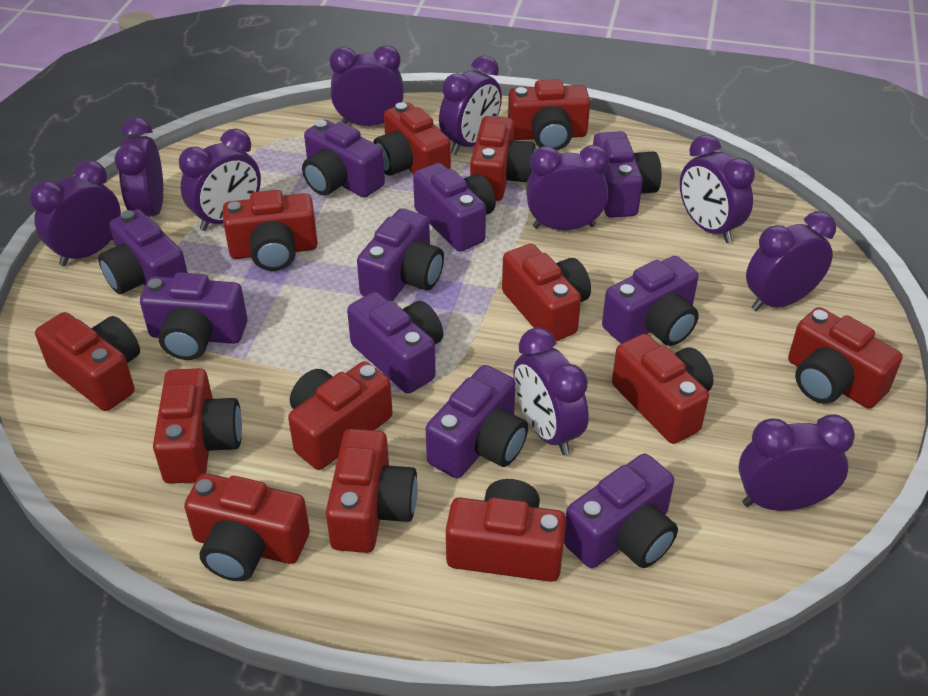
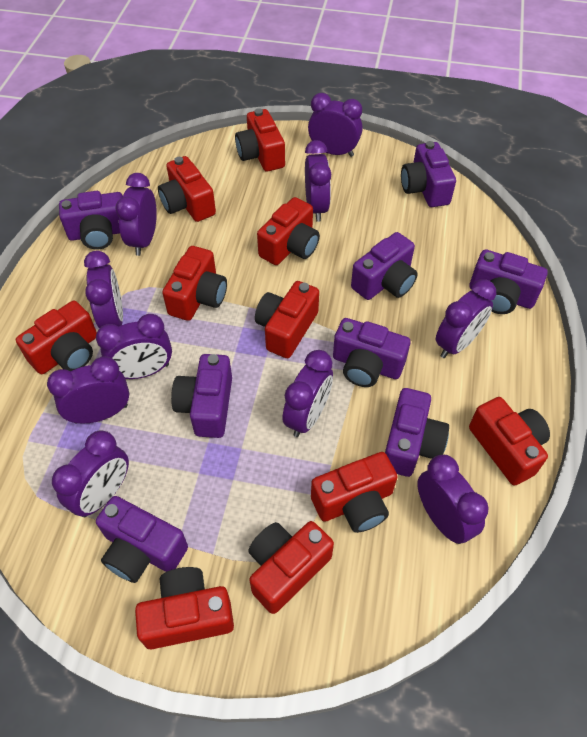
purple camera: 10 -> 8
red camera: 13 -> 10

